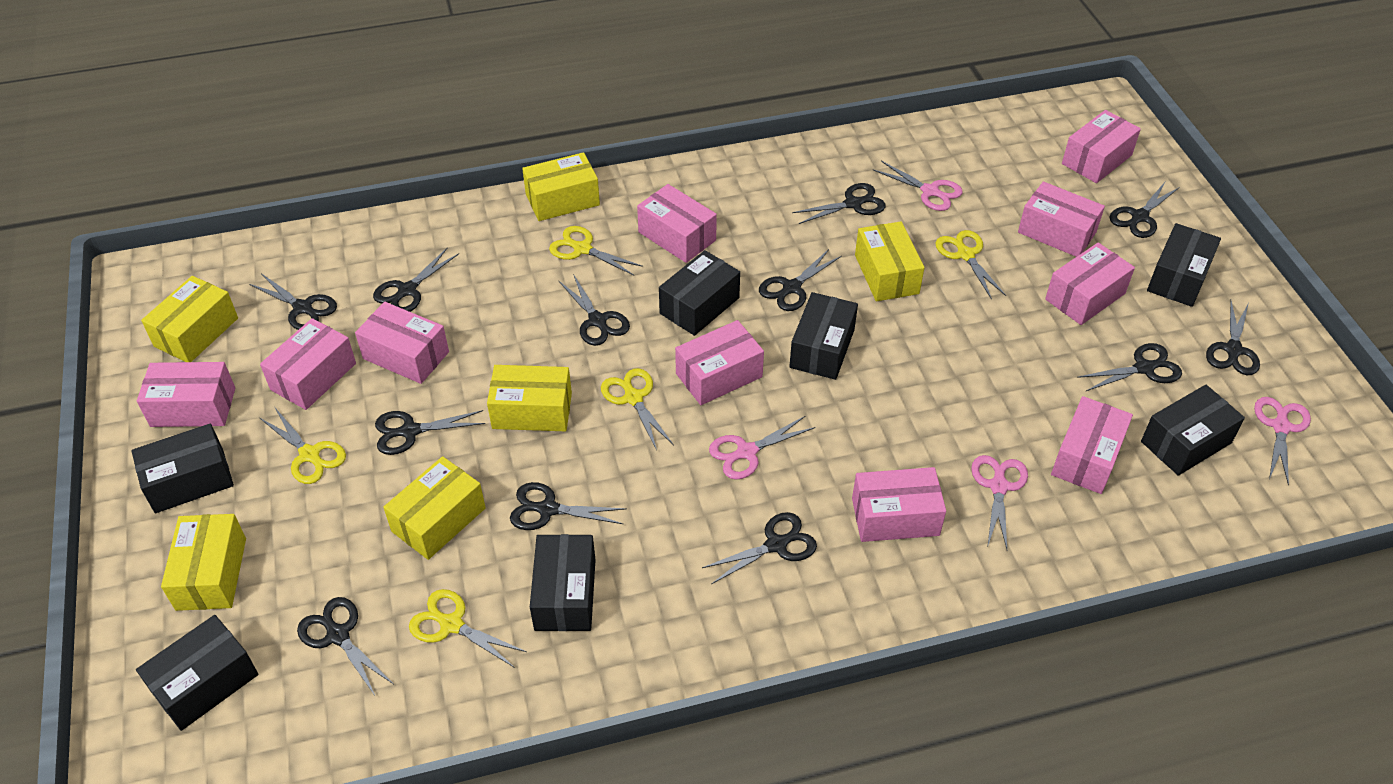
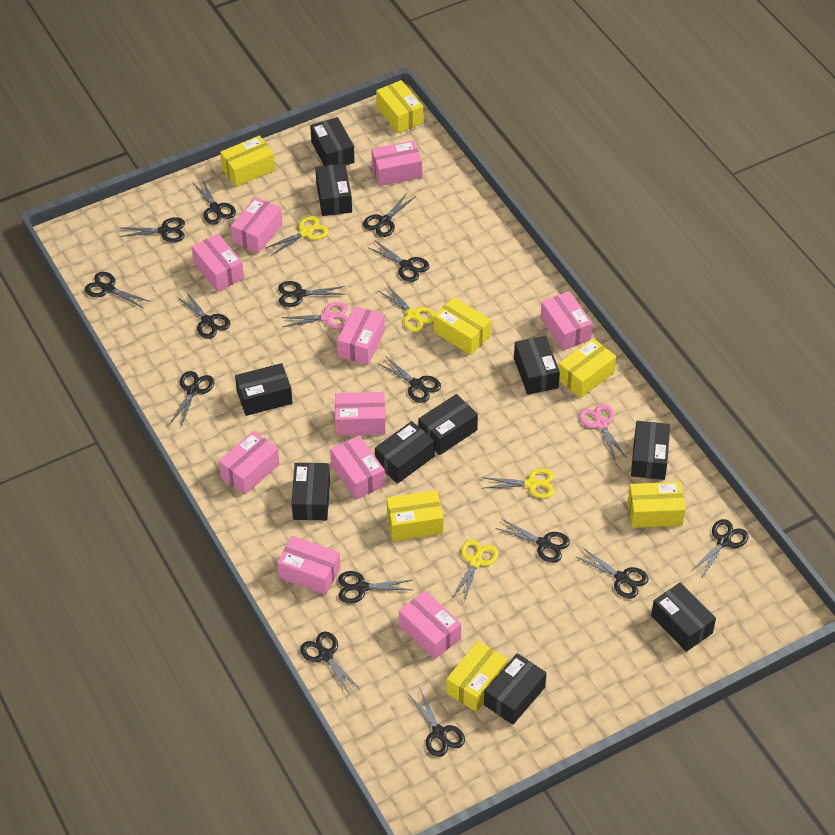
black box: 7 -> 10
black scissors: 12 -> 15
pink scissors: 4 -> 2
yellow box: 6 -> 7
yellow scissors: 5 -> 4

